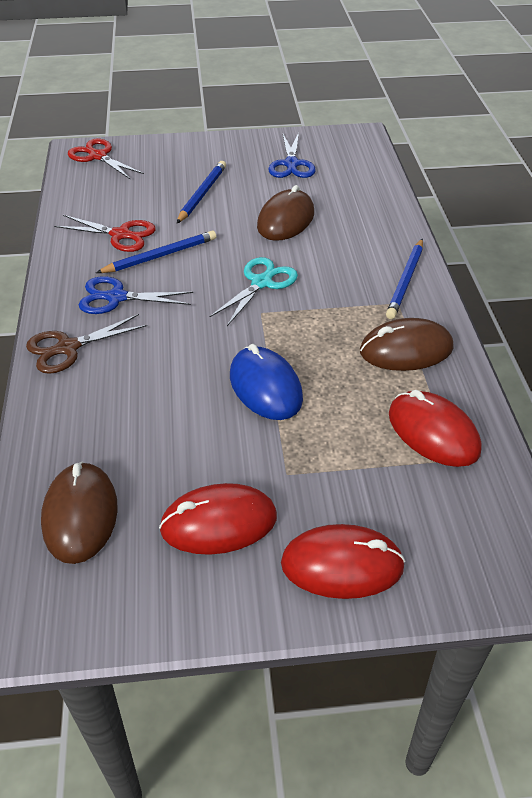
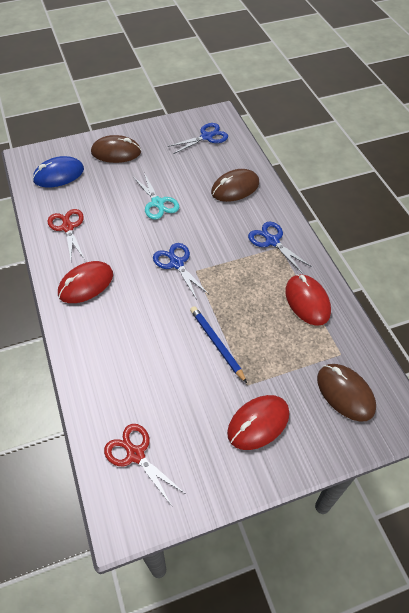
blue pencil: 3 -> 1
blue scissors: 2 -> 3
brown scissors: 1 -> 0

